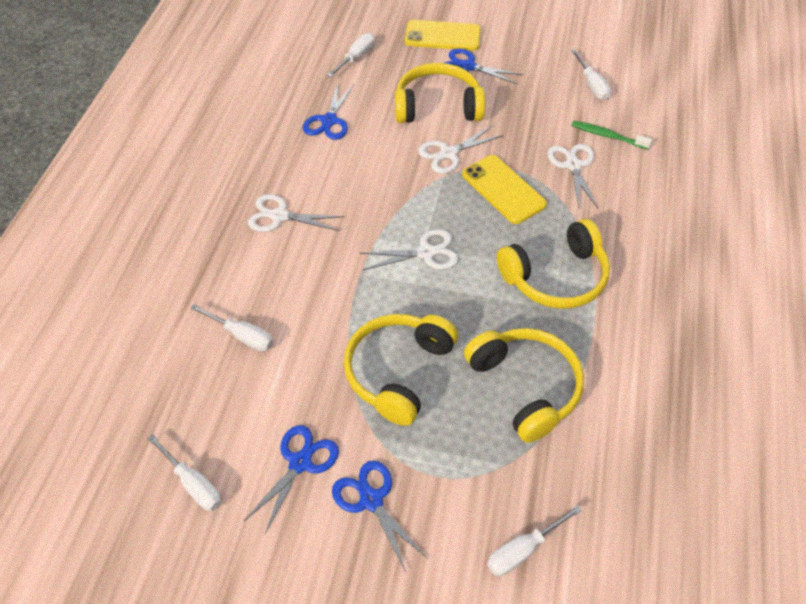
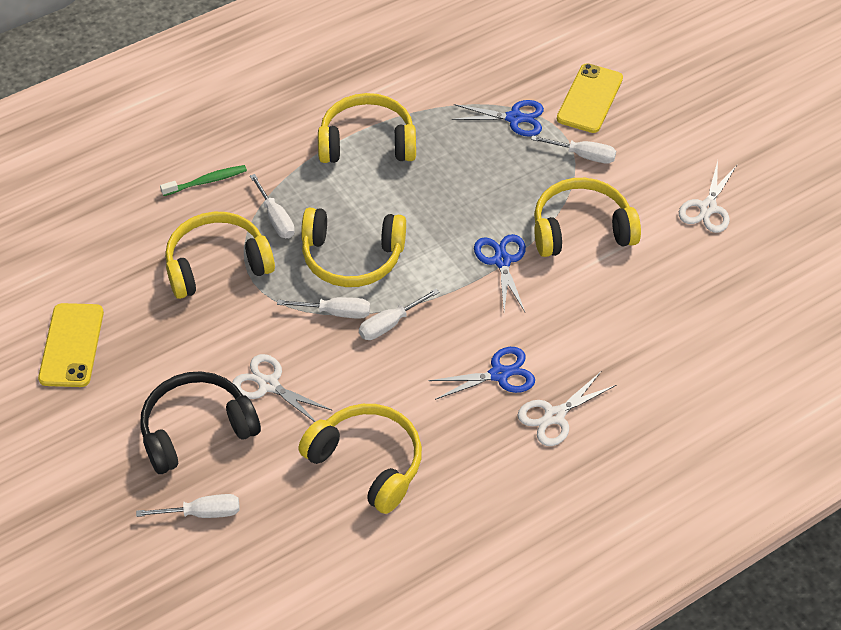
black headphones: 0 -> 1
blue scissors: 4 -> 3
white scissors: 4 -> 3
yellow headphones: 4 -> 5

